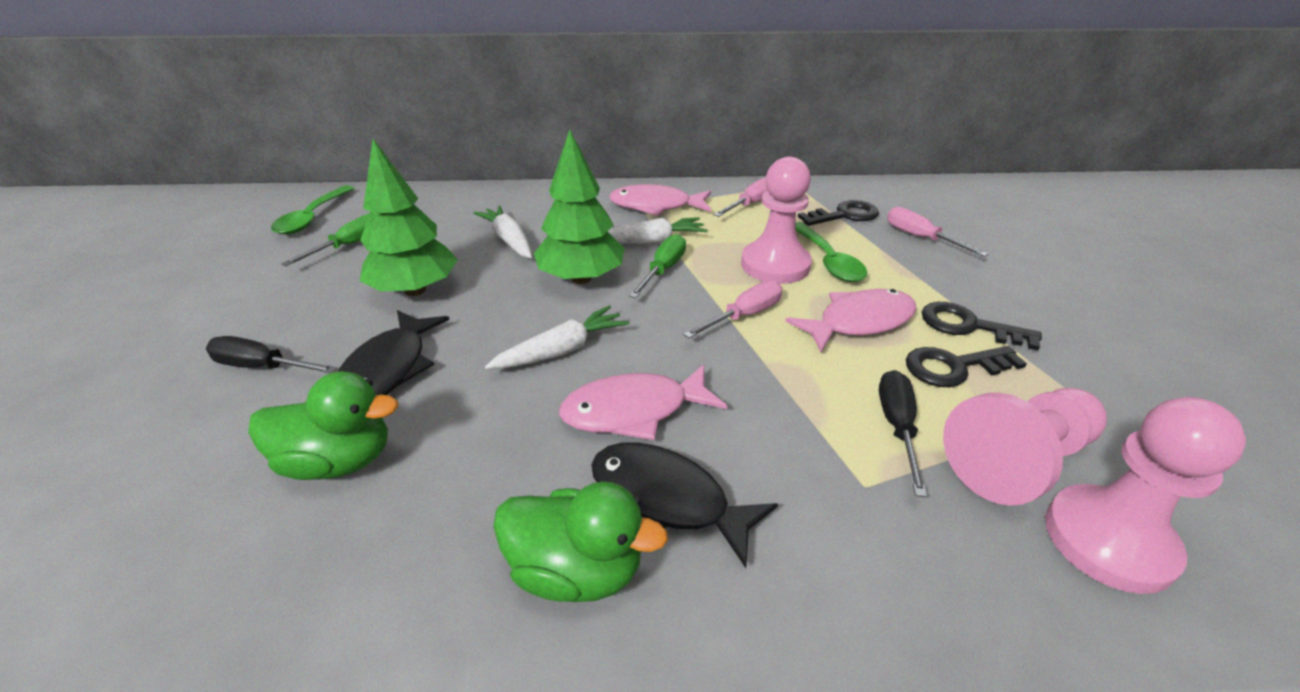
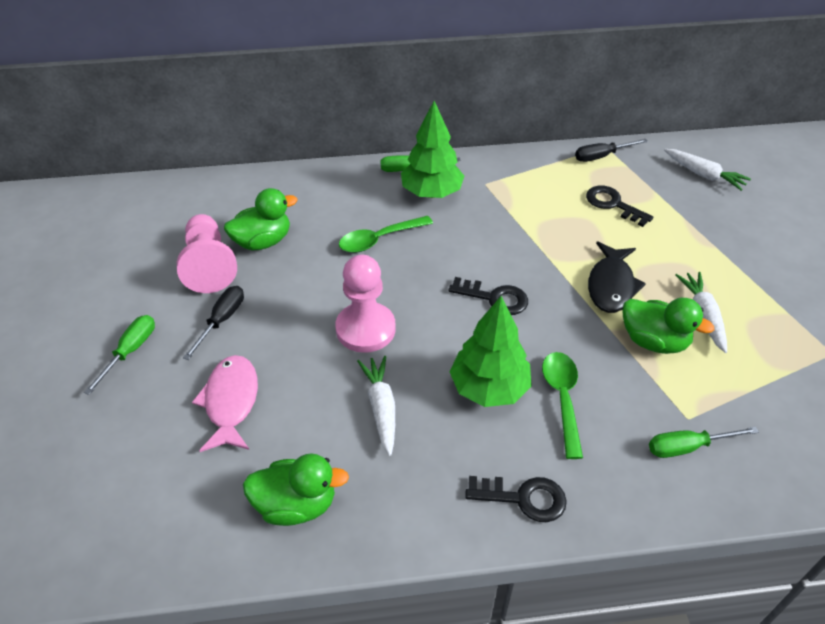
black fish: 2 -> 1
green duck: 2 -> 3
green screwdriver: 2 -> 3
pink fish: 3 -> 1
pink pawn: 3 -> 2
pink screwdriver: 3 -> 0

